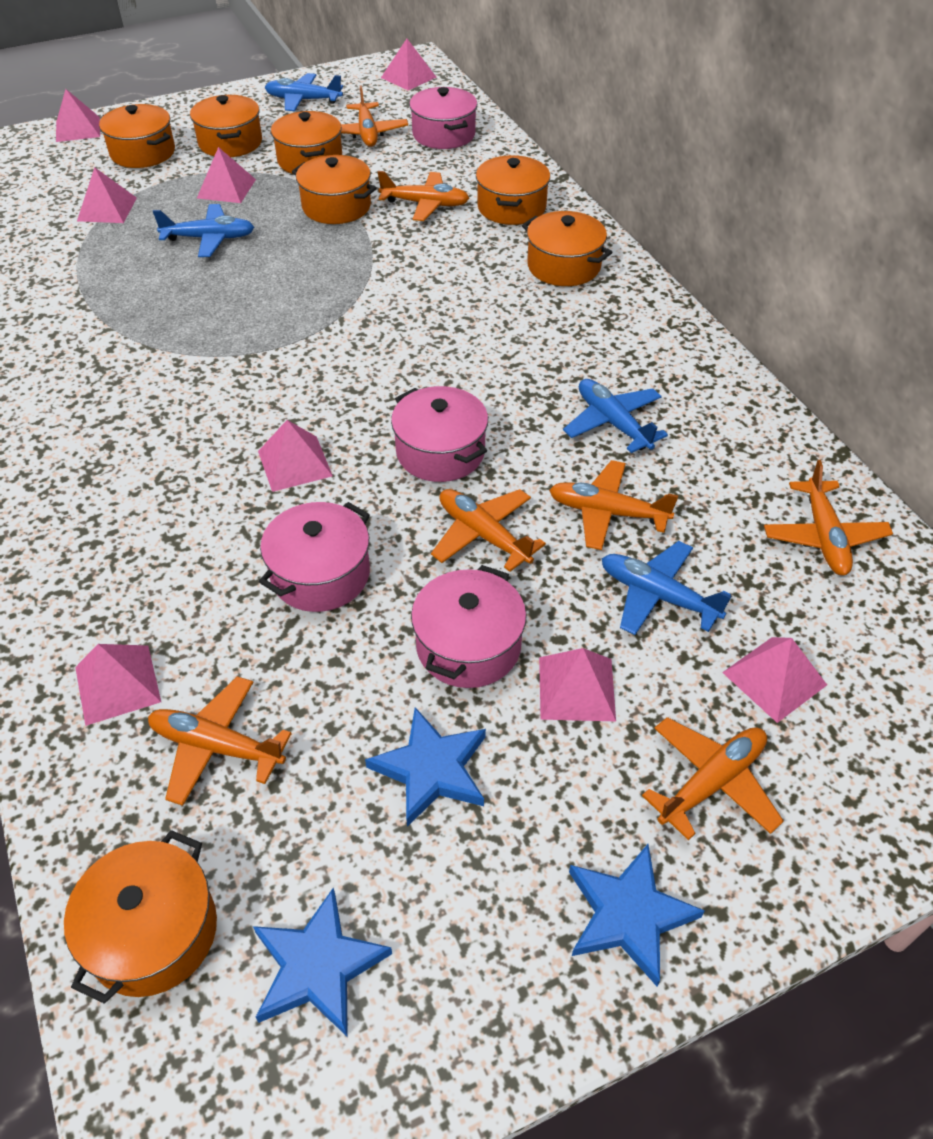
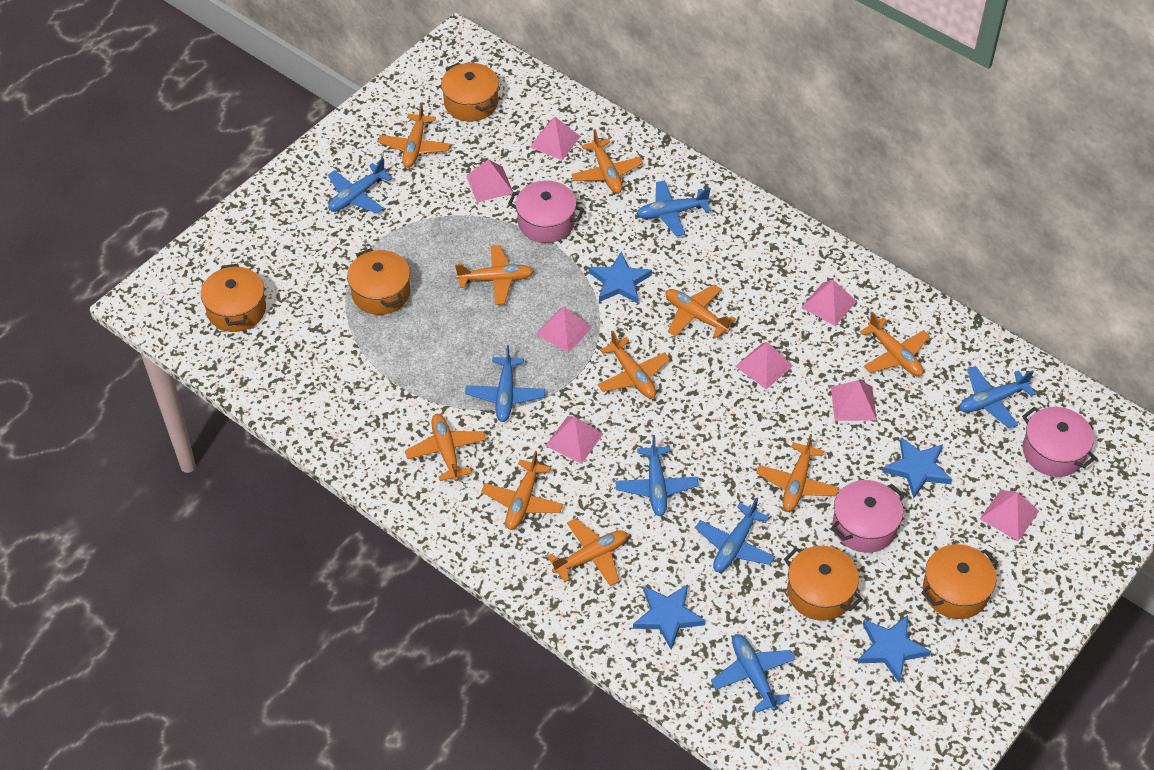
blue plane: 4 -> 7
blue star: 3 -> 4
orange plane: 7 -> 10
orange pot: 7 -> 5
pink pot: 4 -> 3

